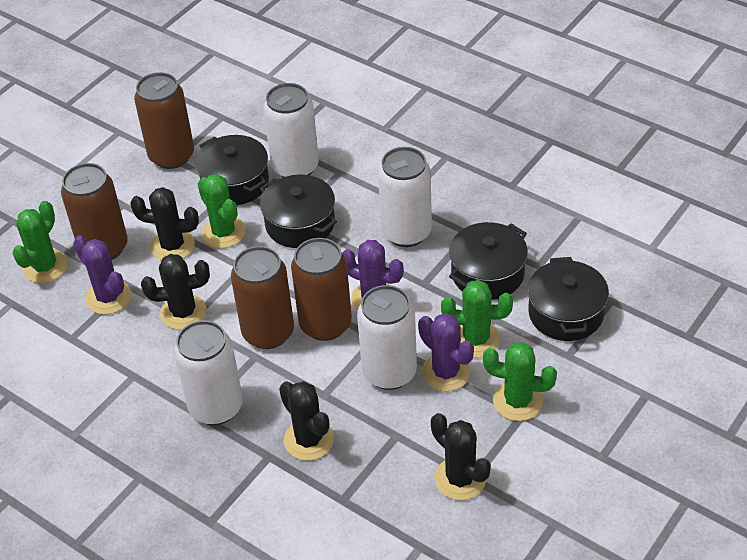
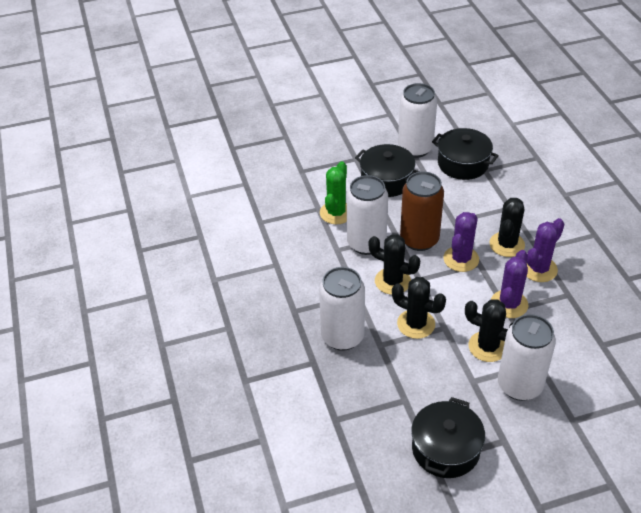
black pot: 4 -> 3
brown can: 4 -> 1
green cactus: 4 -> 1

